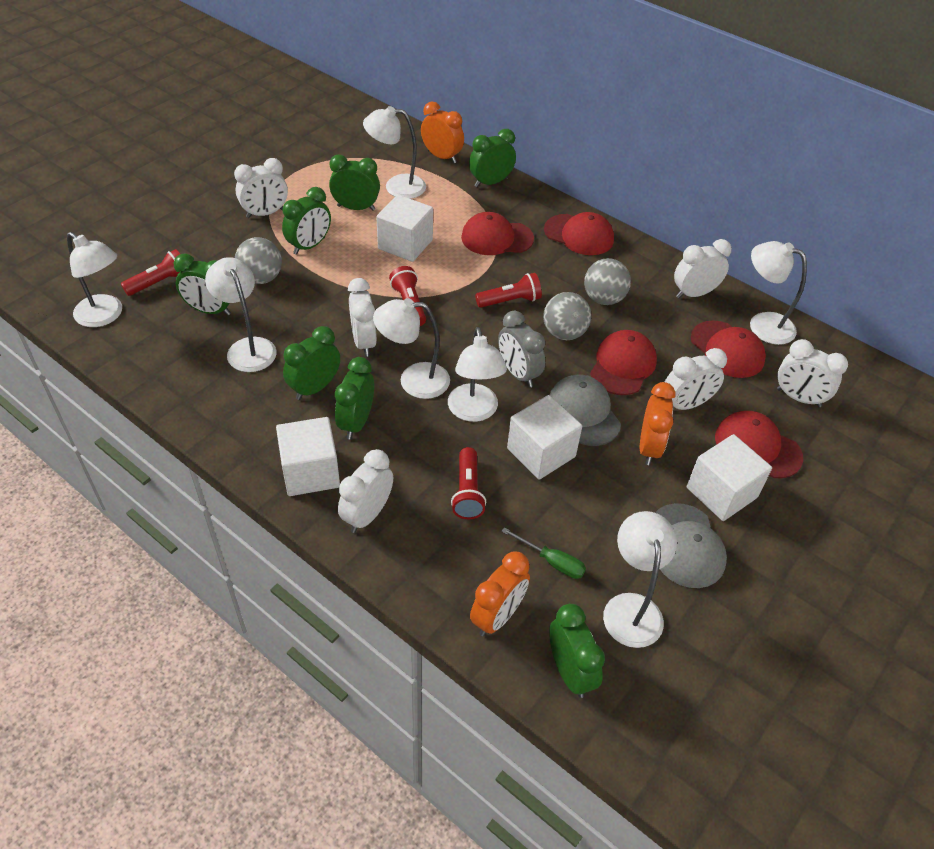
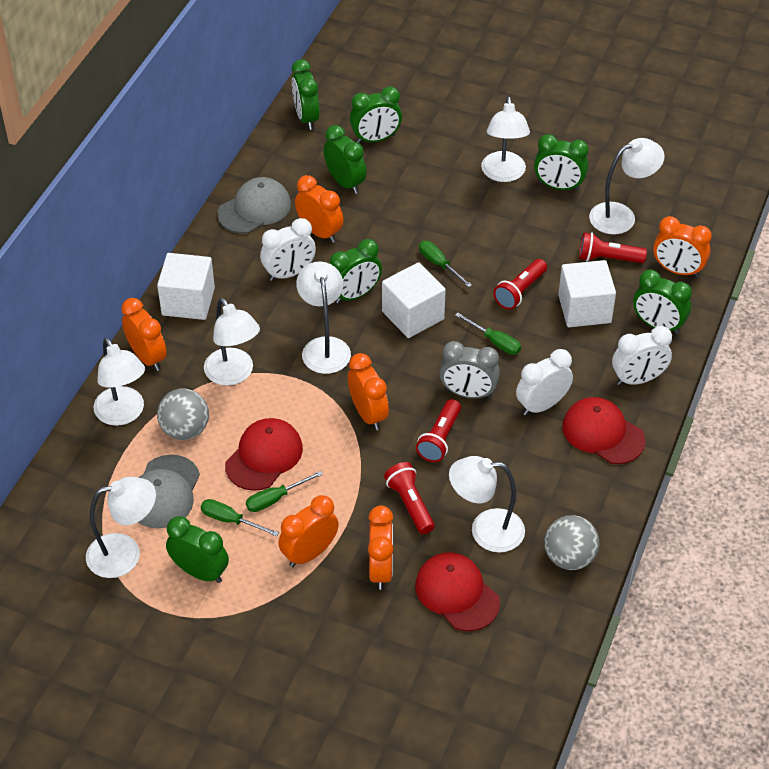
green screwdriver: 1 -> 4
grey ball: 3 -> 2
orange clock: 3 -> 6
red cap: 5 -> 3
white clock: 6 -> 3
white cube: 4 -> 3

